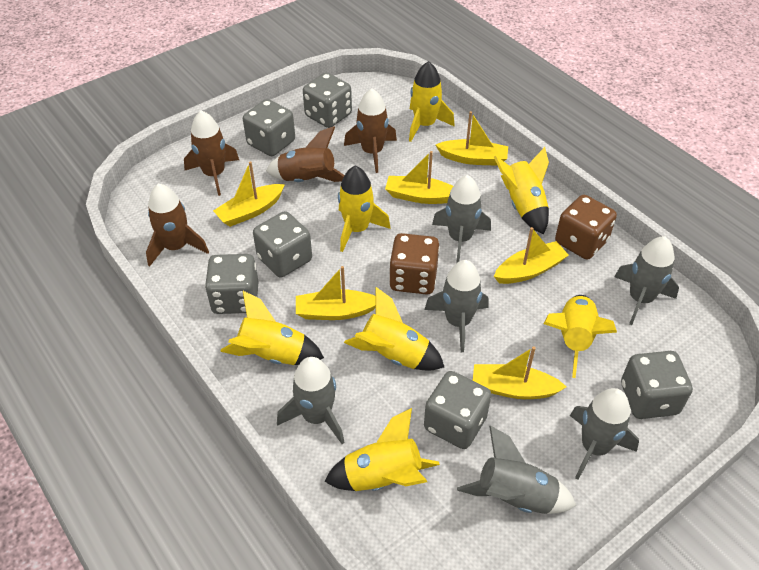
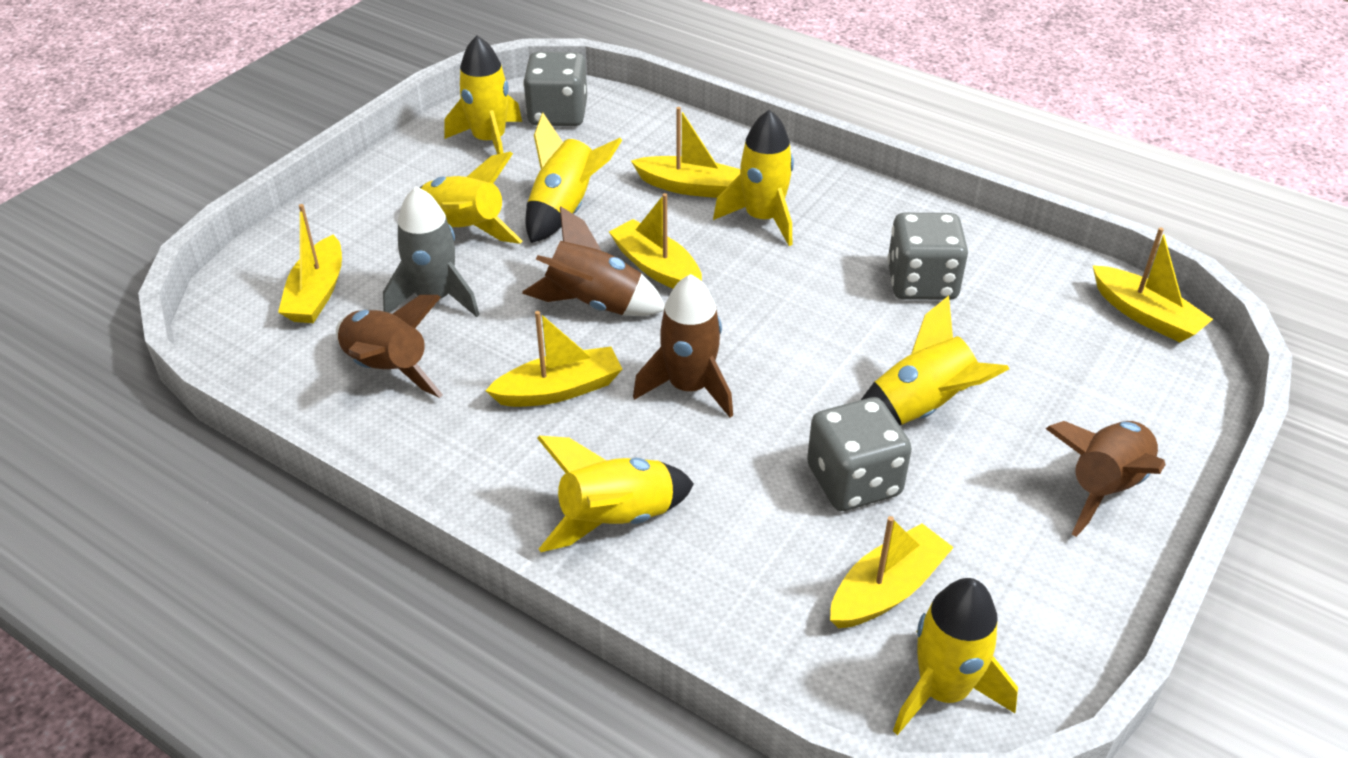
brown dice: 2 -> 0
grey dice: 6 -> 3
grey rocket: 6 -> 1

